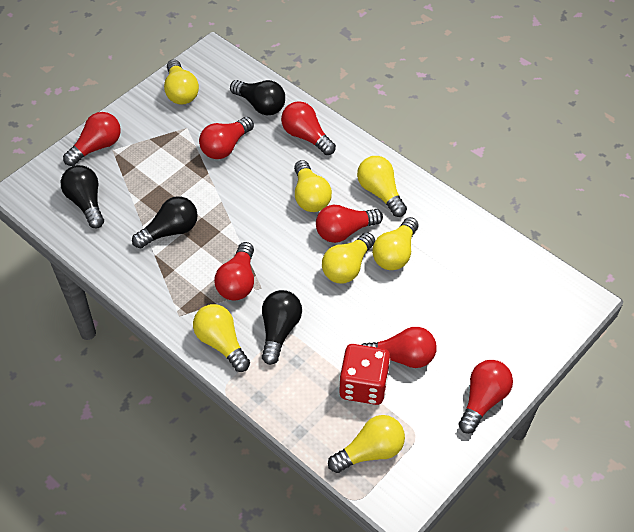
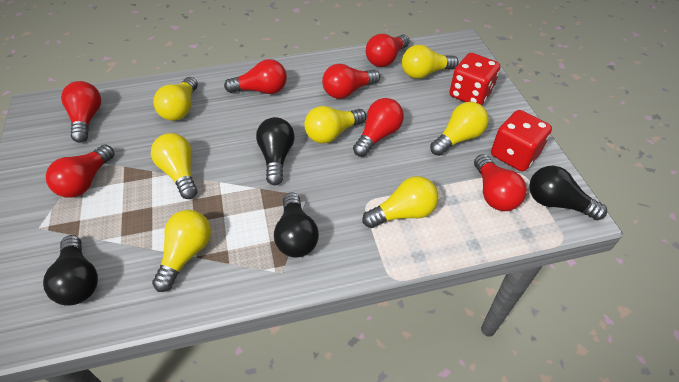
red dice: 1 -> 2

